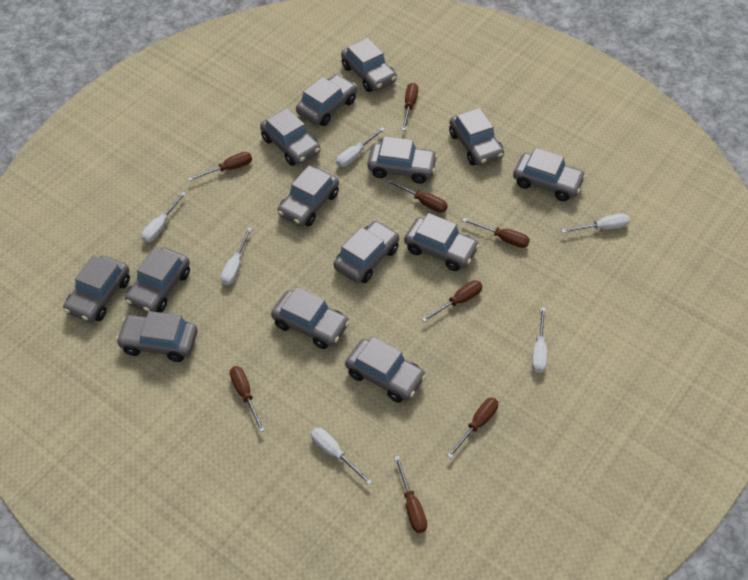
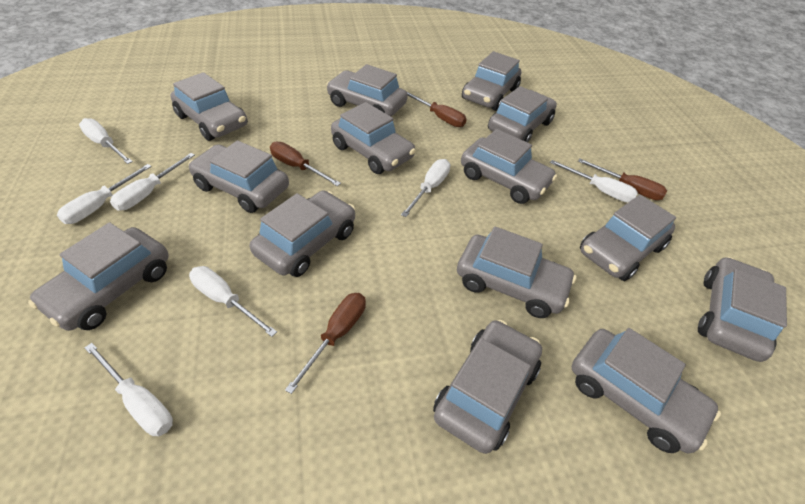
brown screwdriver: 8 -> 4
white screwdriver: 6 -> 7

